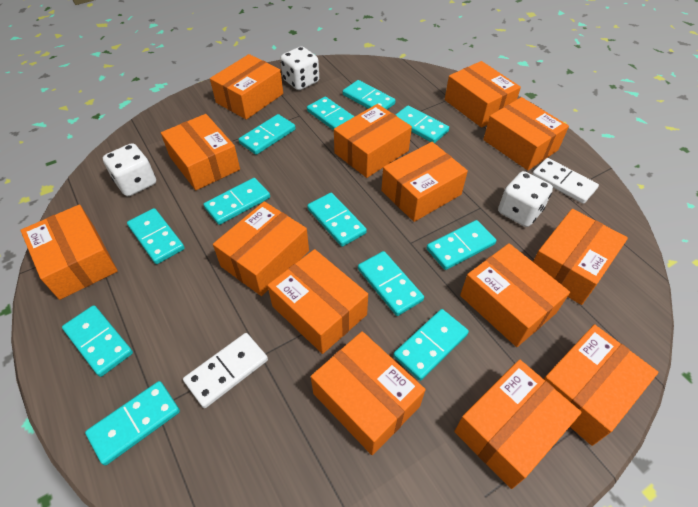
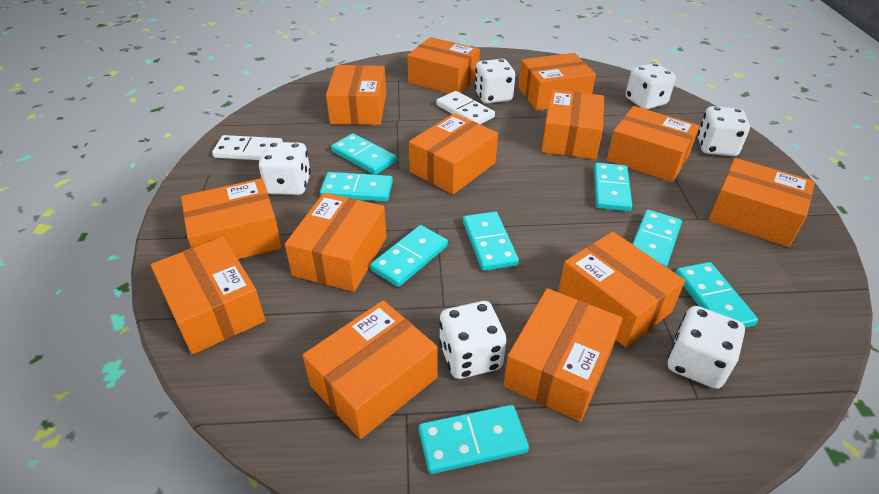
orange box: 14 -> 13
turquoise domino: 12 -> 8
white dice: 3 -> 6

